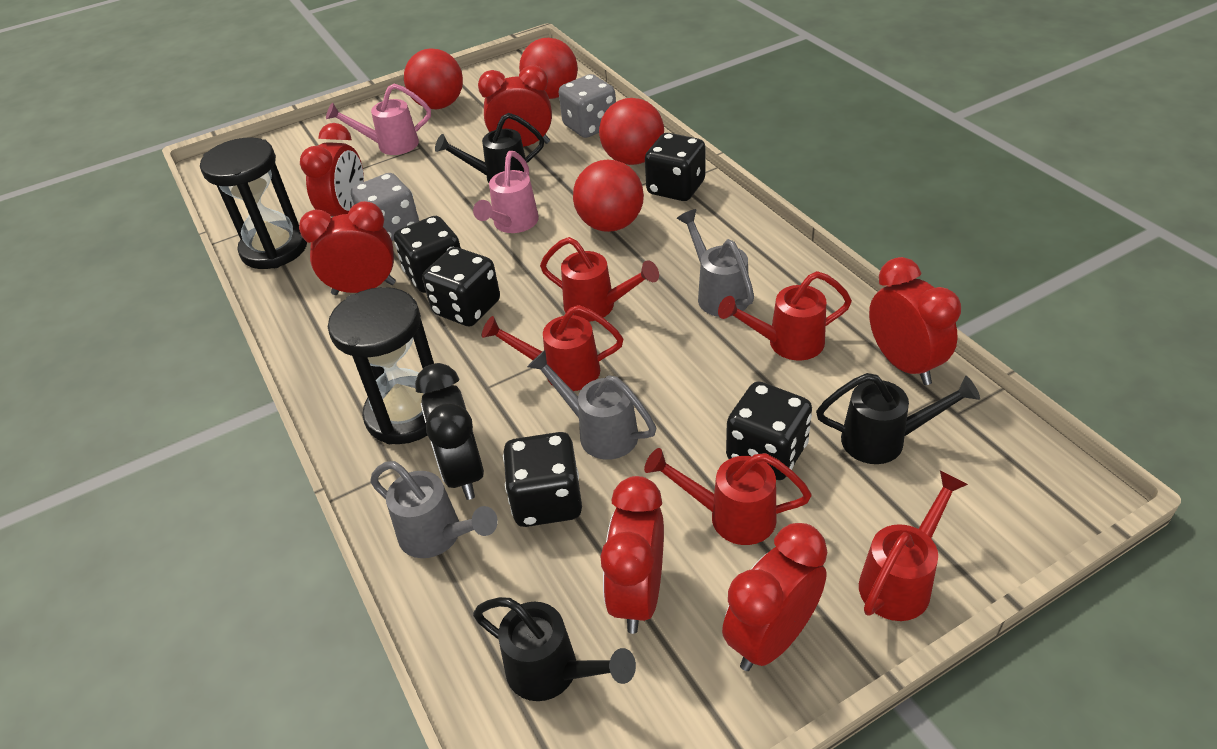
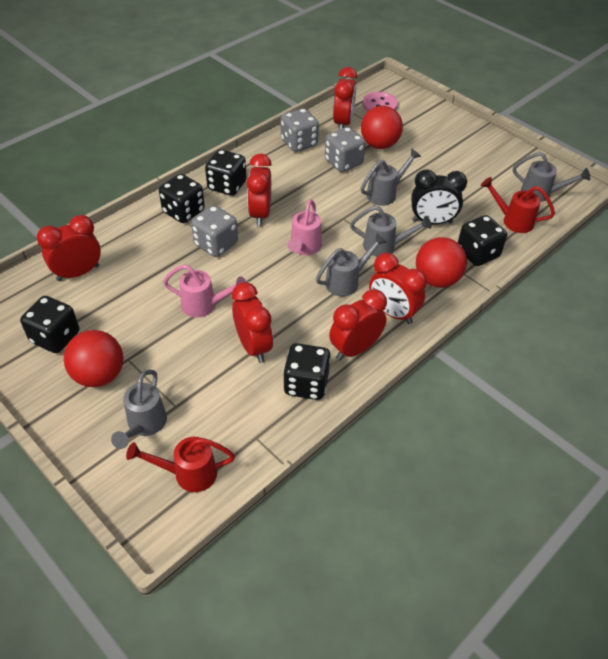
black hourglass: 2 -> 0
black watering can: 3 -> 0
grey dice: 2 -> 3
grey watering can: 3 -> 5
pink button: 0 -> 1
red ball: 4 -> 3
red watering can: 5 -> 2

